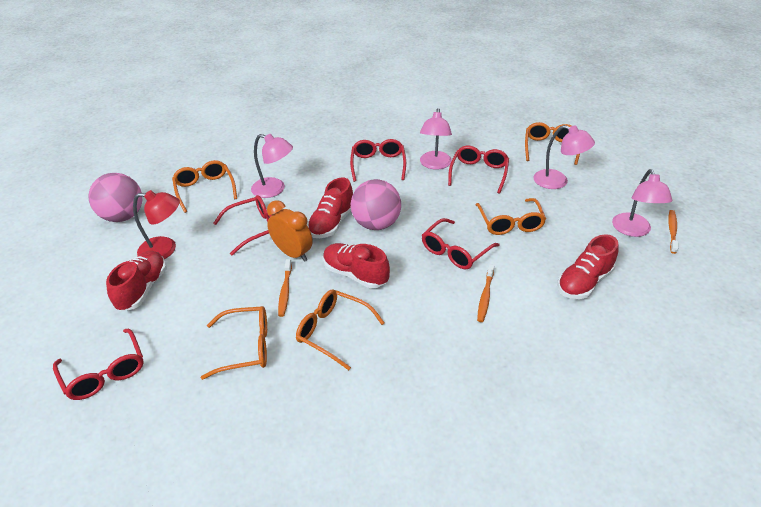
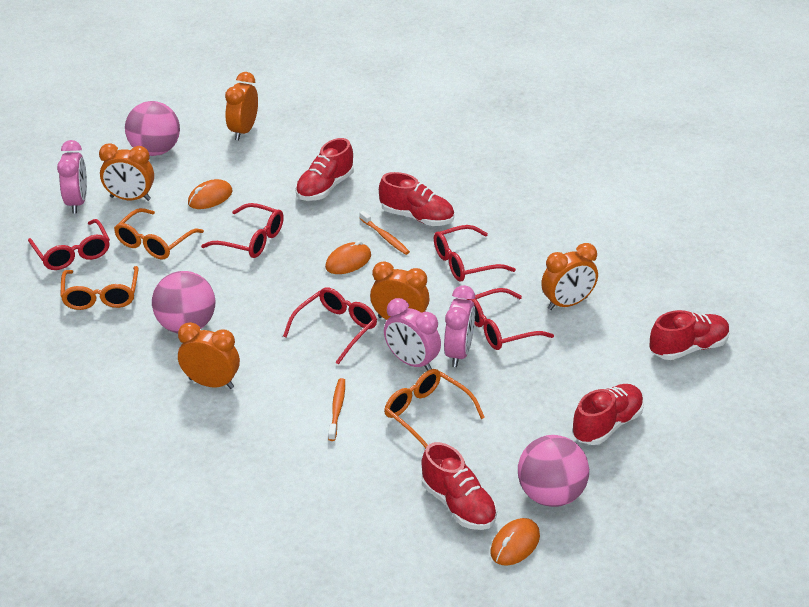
orange clock: 1 -> 5
orange glasses: 5 -> 3
orange mouse: 0 -> 3
orange toothbrush: 3 -> 2
pink ball: 2 -> 3
pink clock: 0 -> 3
pink lamp: 4 -> 0
red lamp: 1 -> 0
red shoe: 4 -> 5

